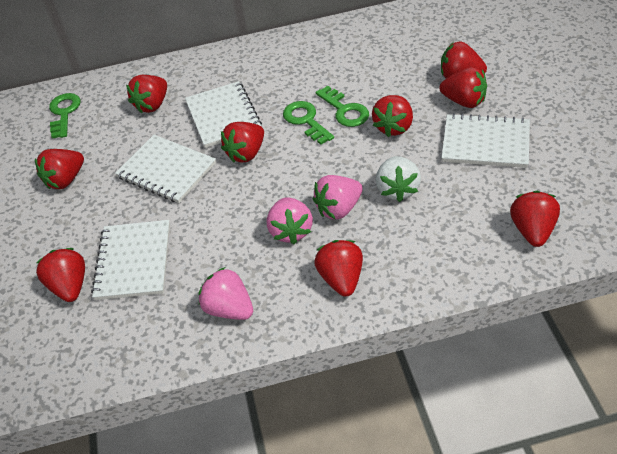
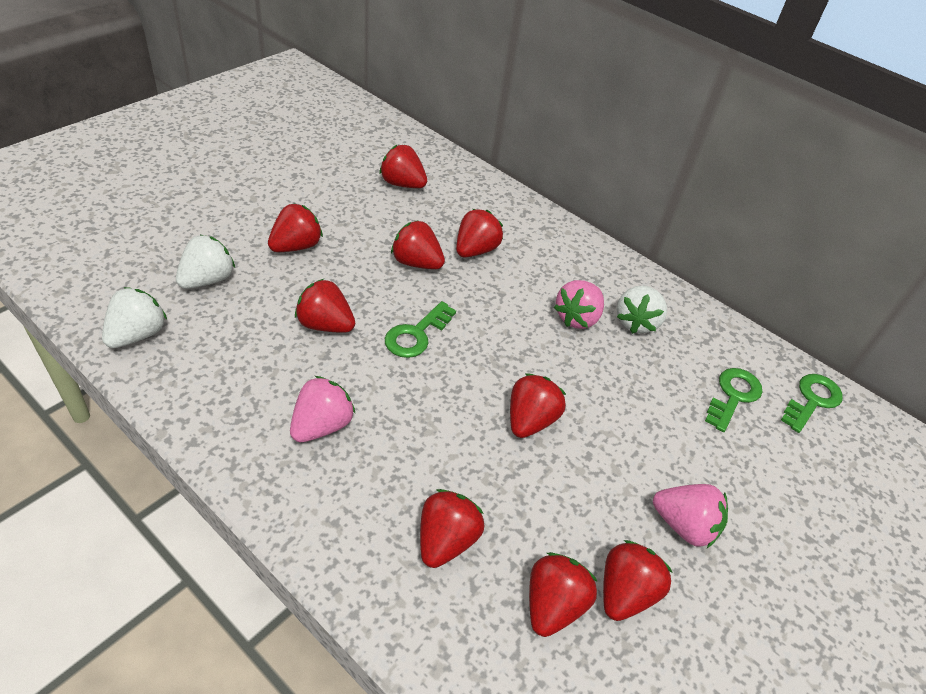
white notebook: 4 -> 0
white strawberry: 1 -> 3

